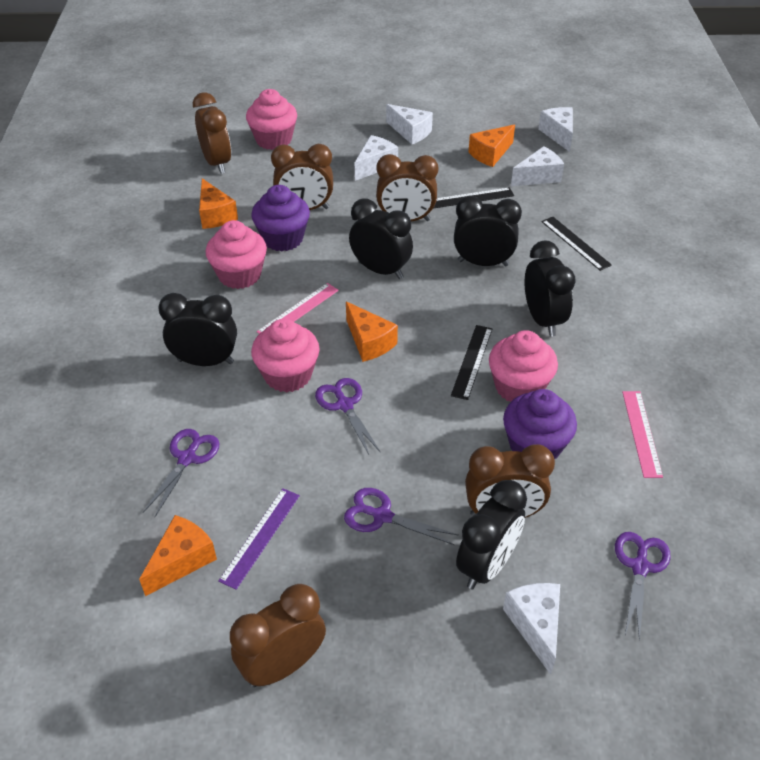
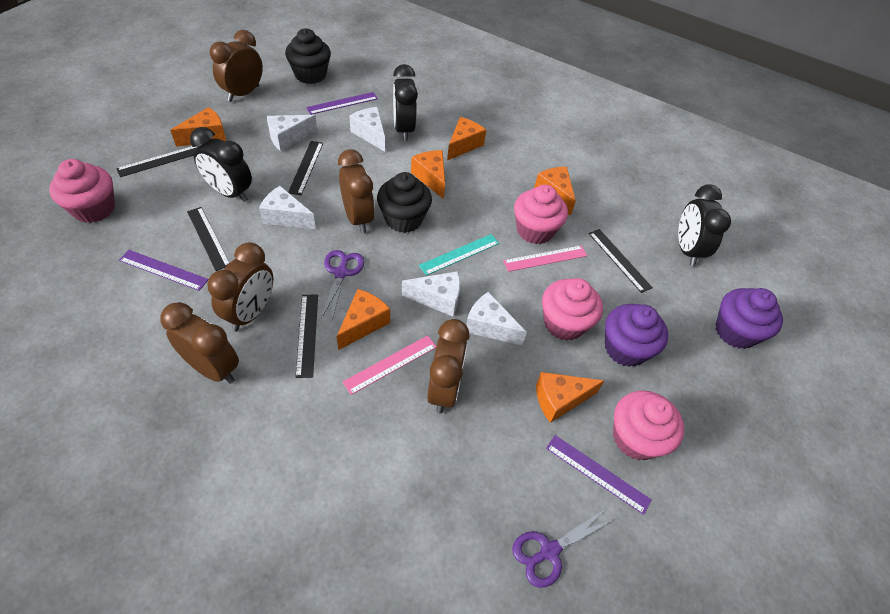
black clock: 5 -> 3
black cupcake: 0 -> 2
black ruler: 3 -> 5
orange cheese: 4 -> 6
purple ruler: 1 -> 3
purple scissors: 4 -> 2
turquoise ruler: 0 -> 1

